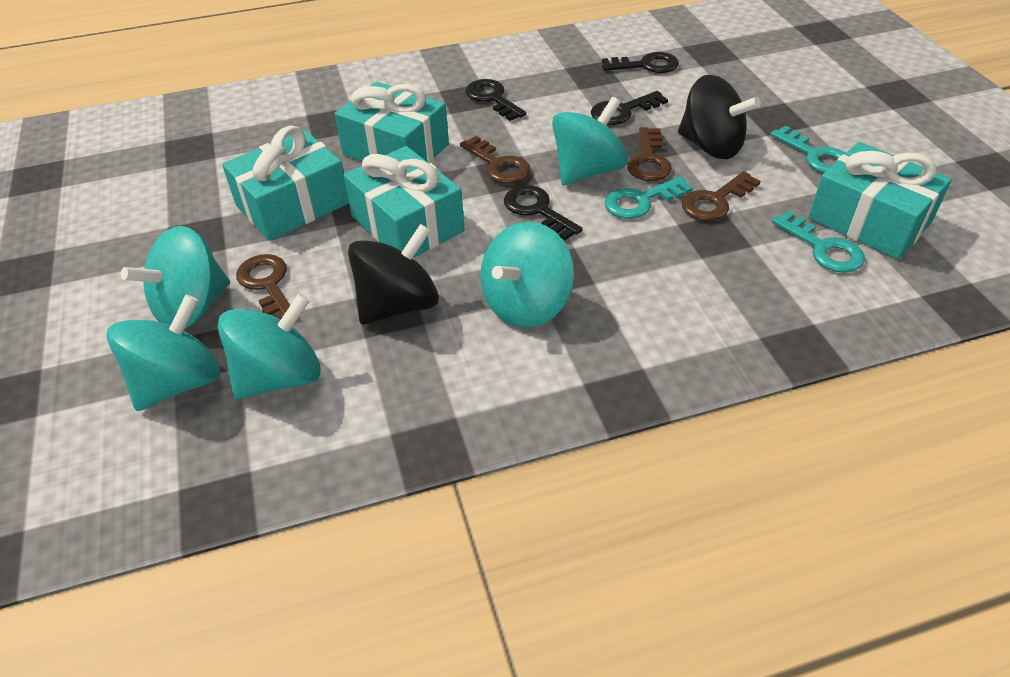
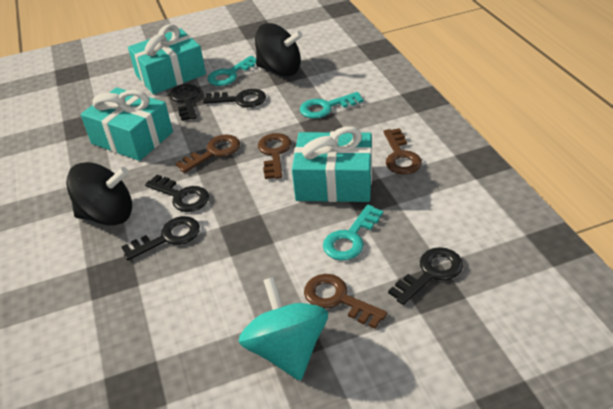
black key: 4 -> 5
turquoise gift: 4 -> 3
turquoise spinning top: 5 -> 1

